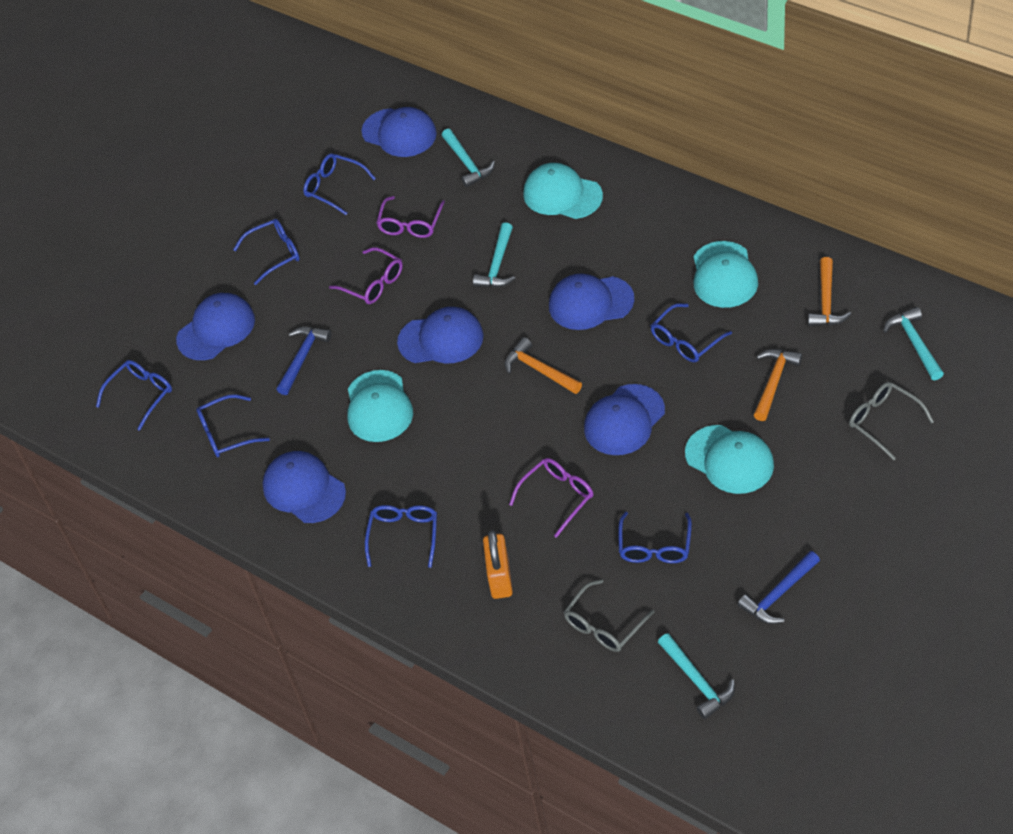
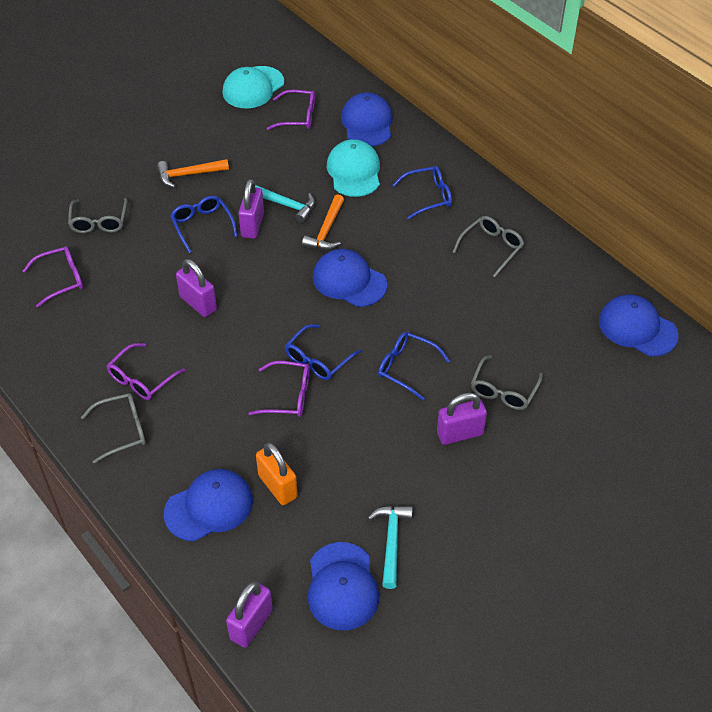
blue cap: 6 -> 5
blue glasses: 7 -> 4
blue hammer: 2 -> 0
grey glasses: 2 -> 4
orange hammer: 3 -> 2
purple glasses: 3 -> 4
purple padlock: 0 -> 4
turquoise cap: 4 -> 2
turquoise hammer: 4 -> 2

